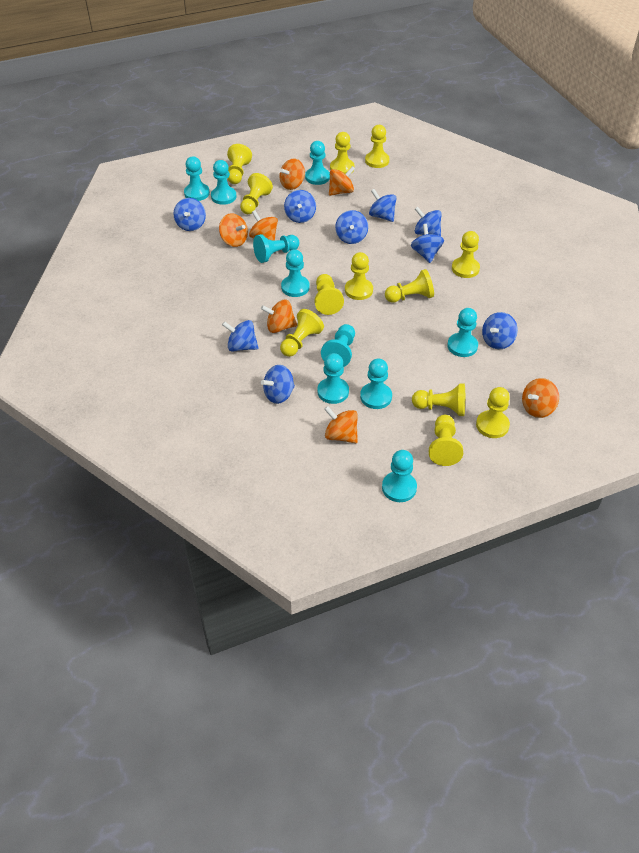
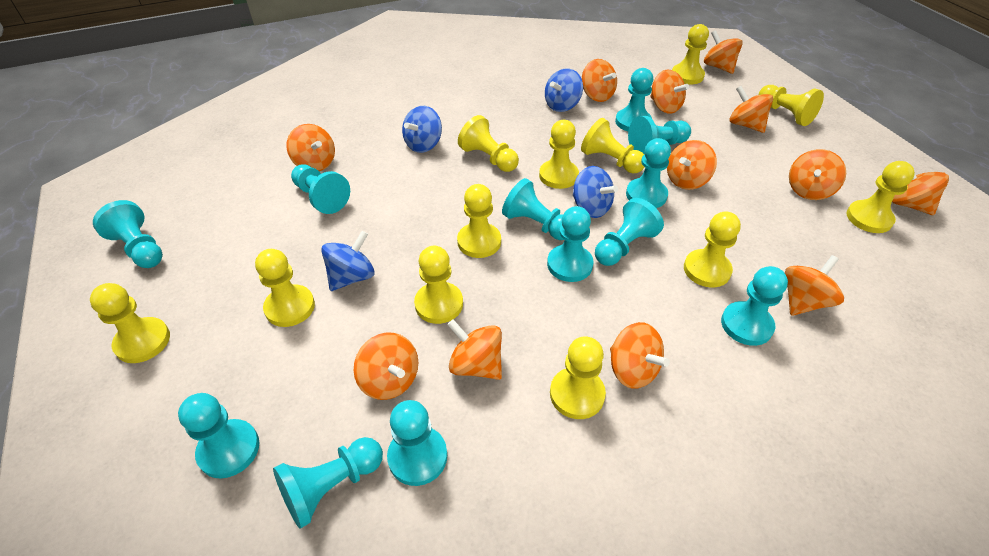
blue spinning top: 9 -> 4
orange spinning top: 7 -> 12
turquoise pawn: 10 -> 12

